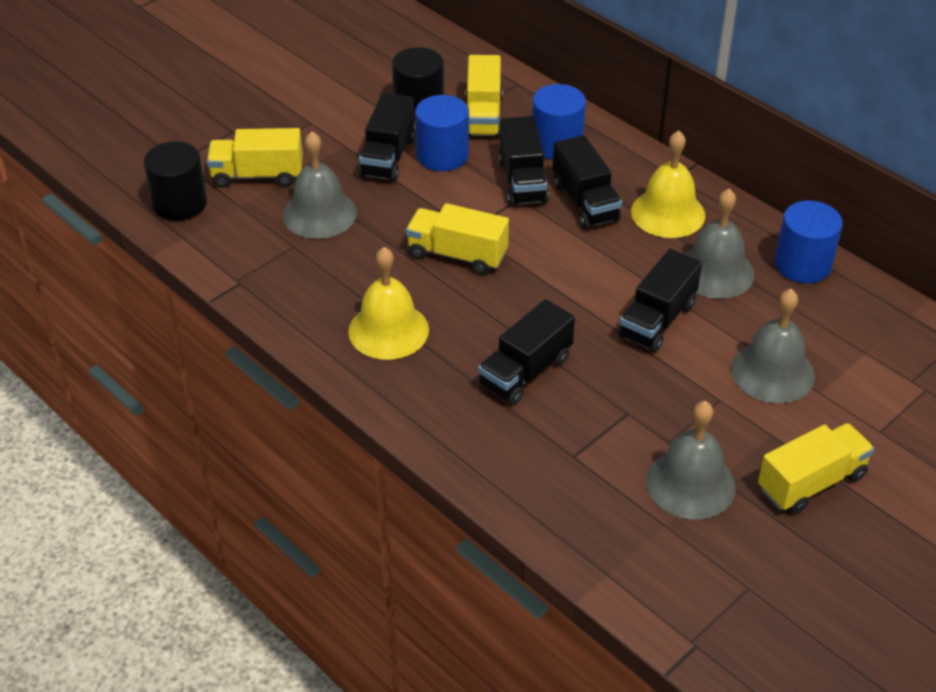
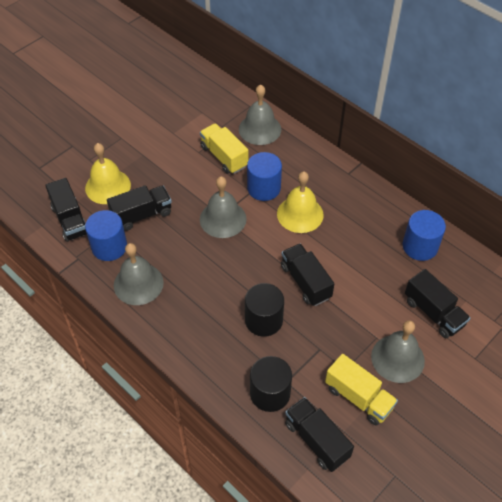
yellow truck: 4 -> 2

